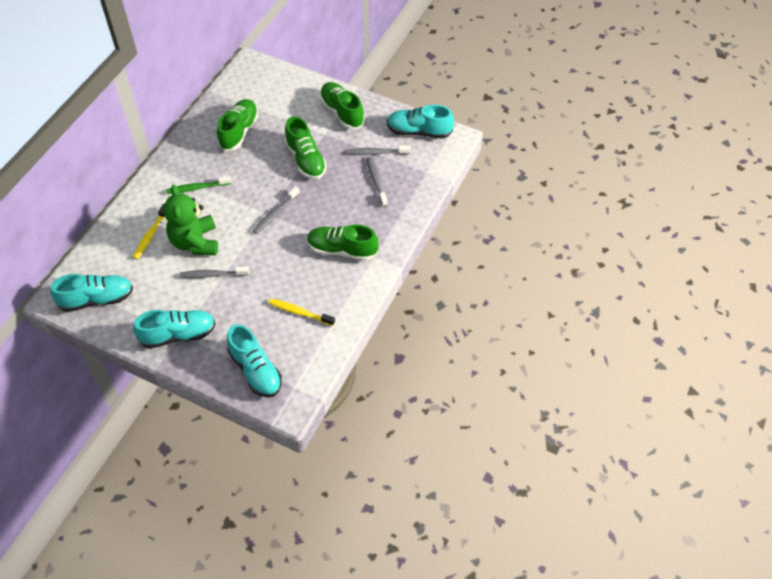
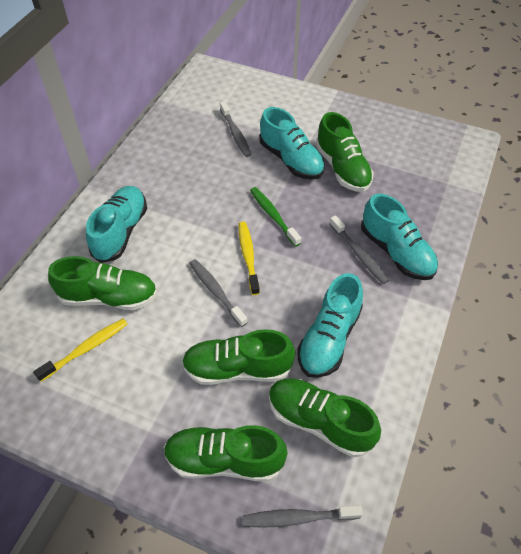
green shoe: 4 -> 5
green teddy bear: 1 -> 0

